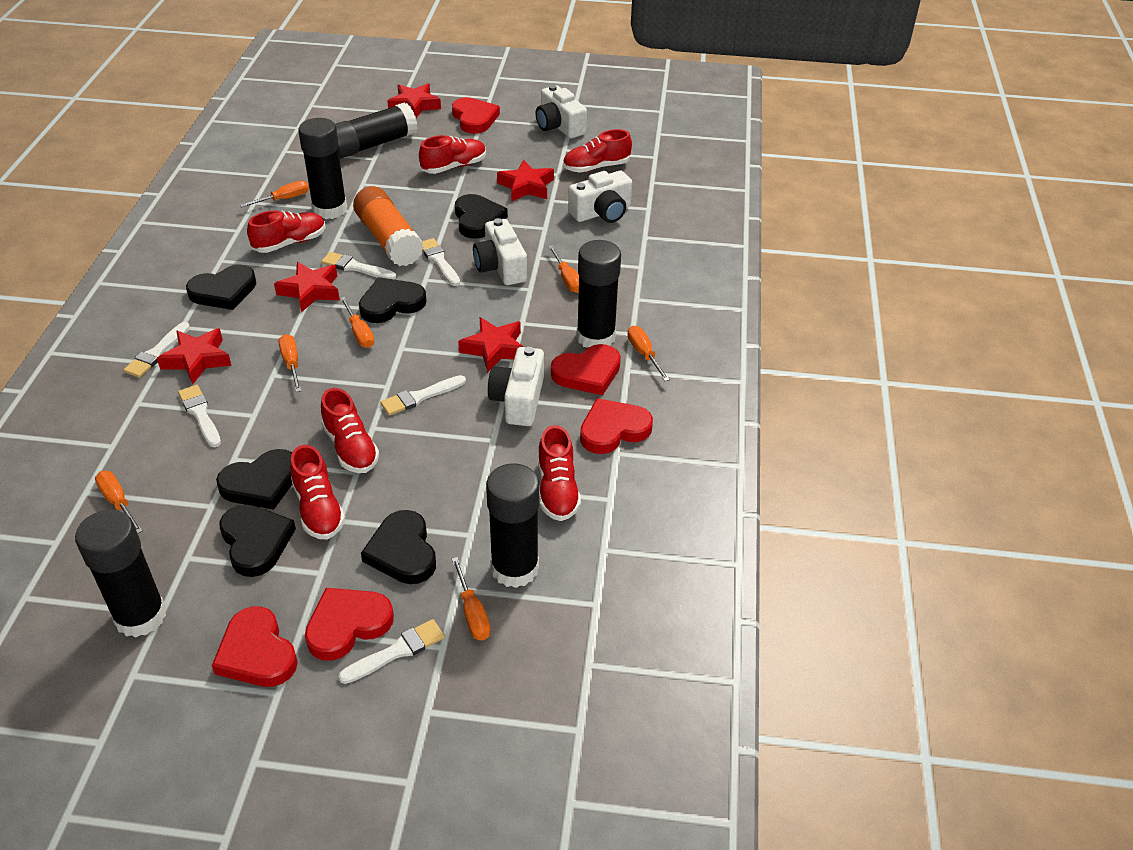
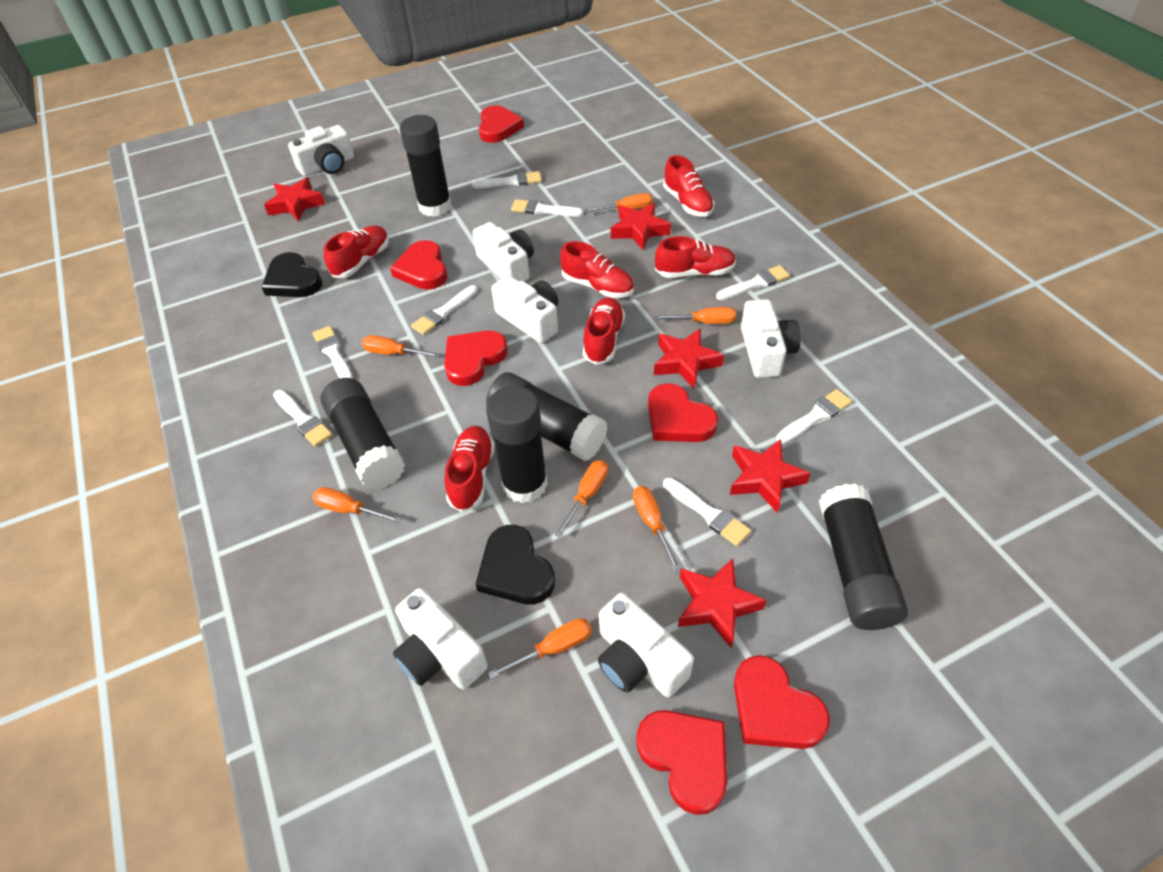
black heart: 6 -> 2
orange glue stick: 1 -> 0
red heart: 5 -> 6
white brush: 6 -> 8
white camera: 4 -> 6

